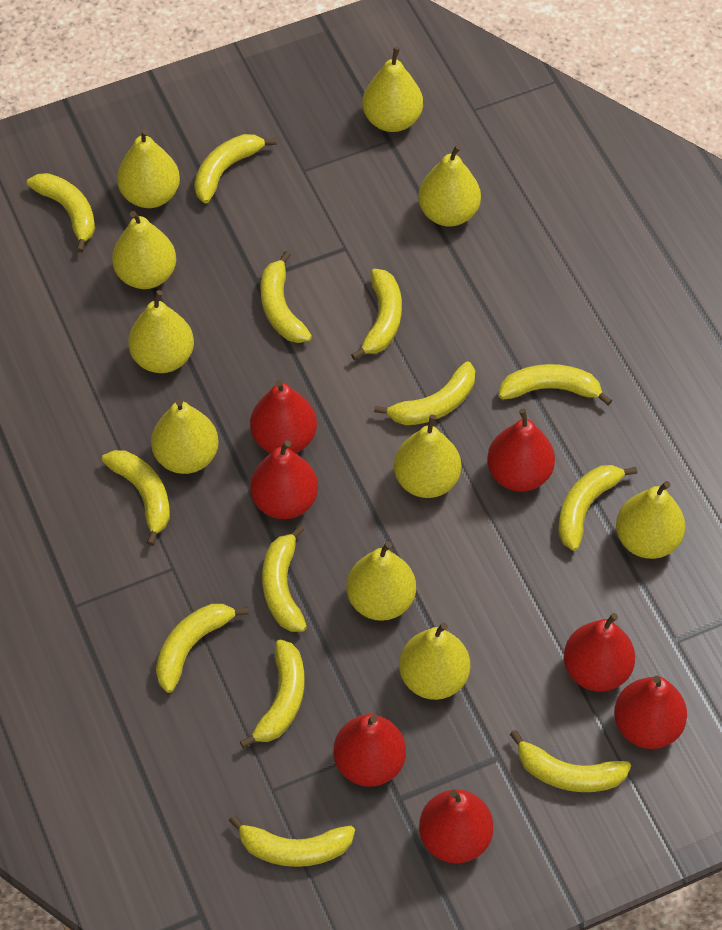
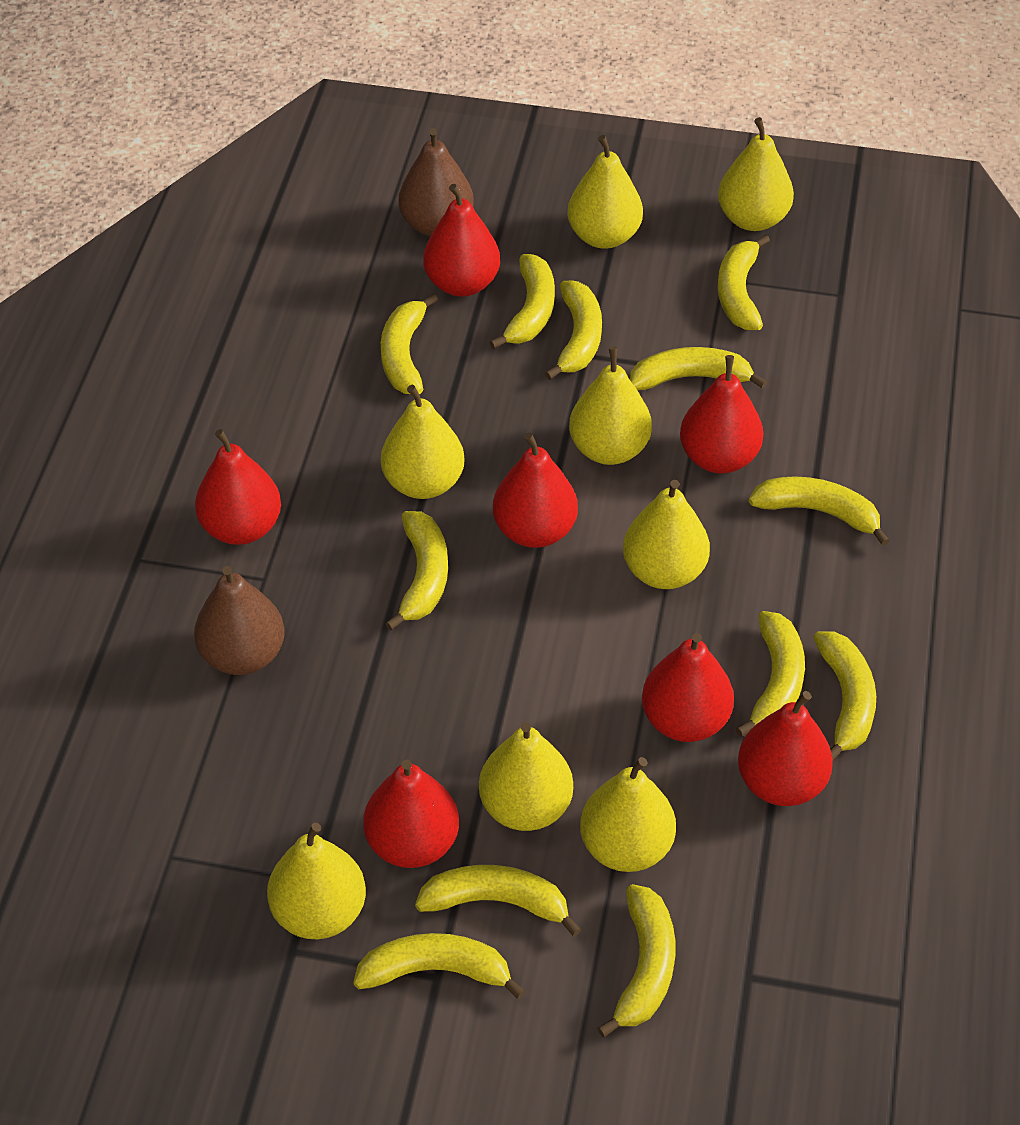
brown pear: 0 -> 2
yellow banana: 13 -> 12
yellow pear: 10 -> 8

